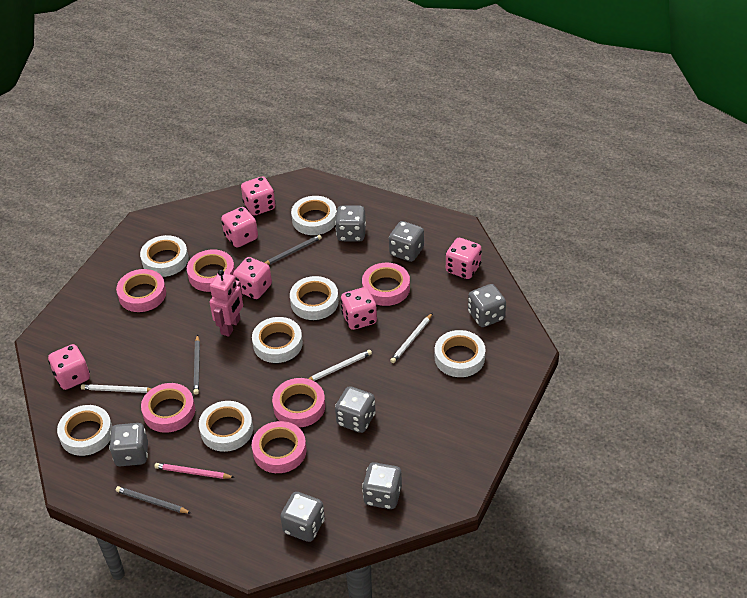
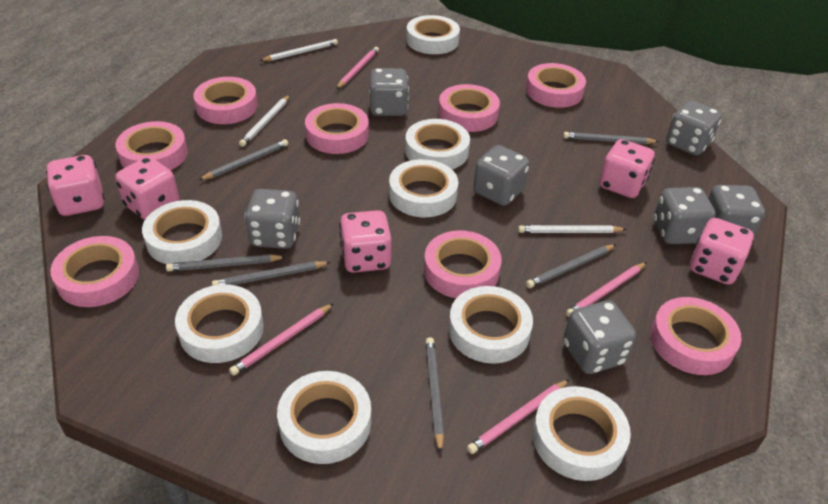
grey pencil: 3 -> 6
pink dice: 6 -> 5
pink pencil: 1 -> 4
pink robot: 1 -> 0
pink tape: 6 -> 8
white tape: 7 -> 8

